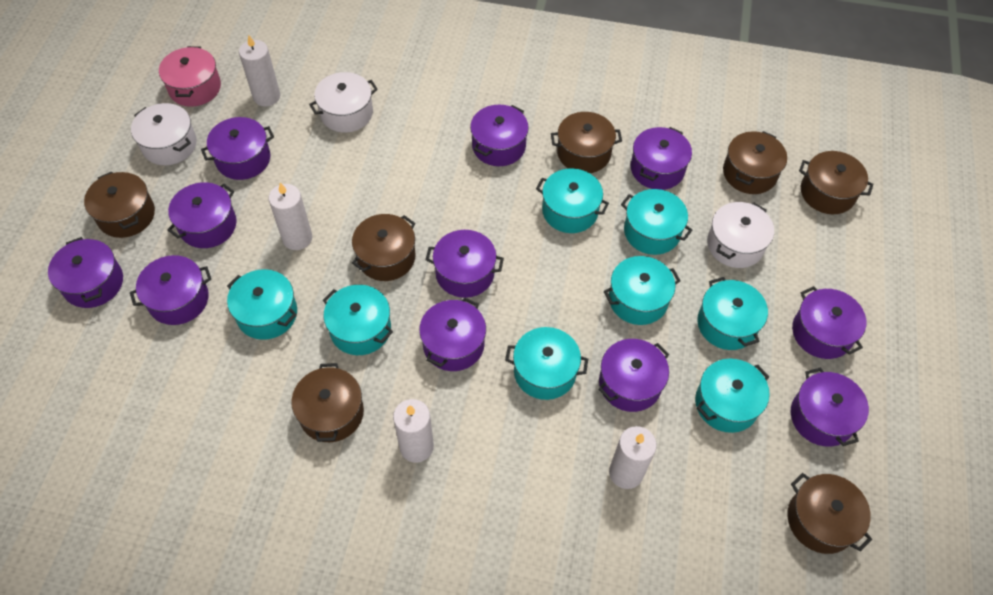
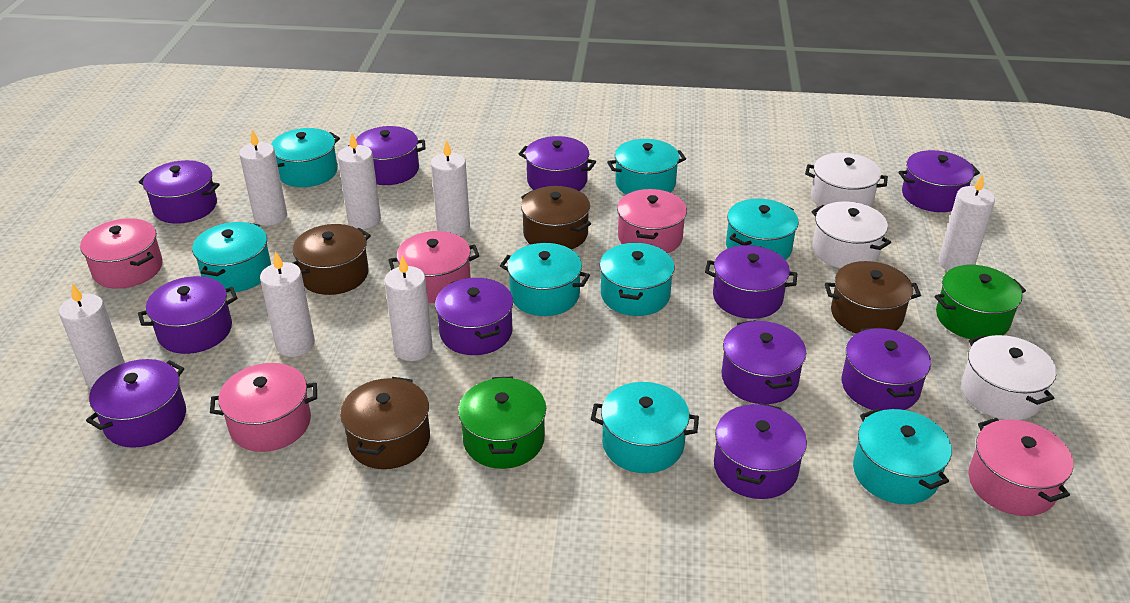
brown pot: 7 -> 4
green pot: 0 -> 2
pink pot: 1 -> 5
white candle: 4 -> 7

